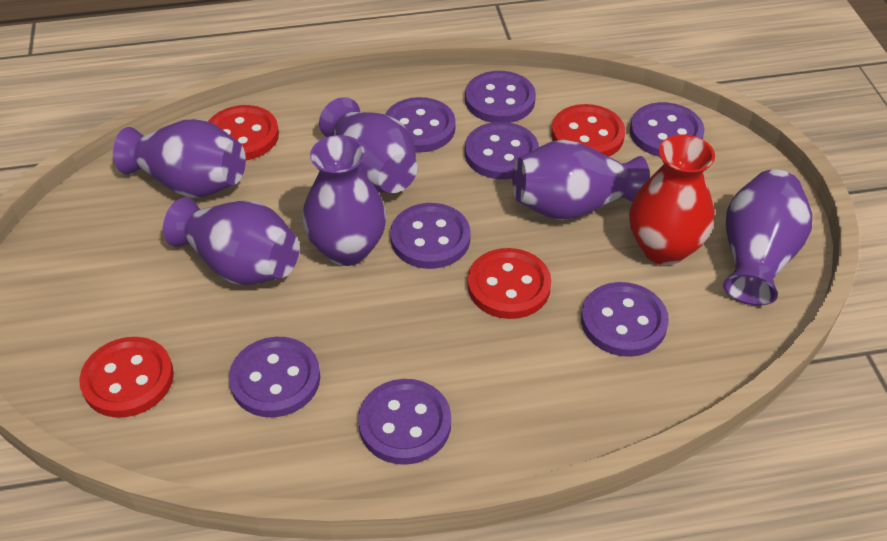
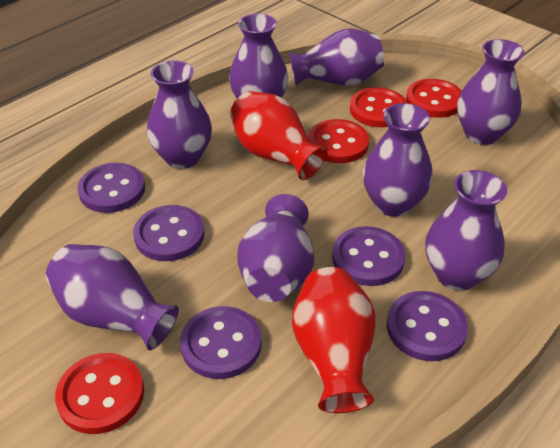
purple button: 8 -> 5
purple vase: 6 -> 8
red vase: 1 -> 2

